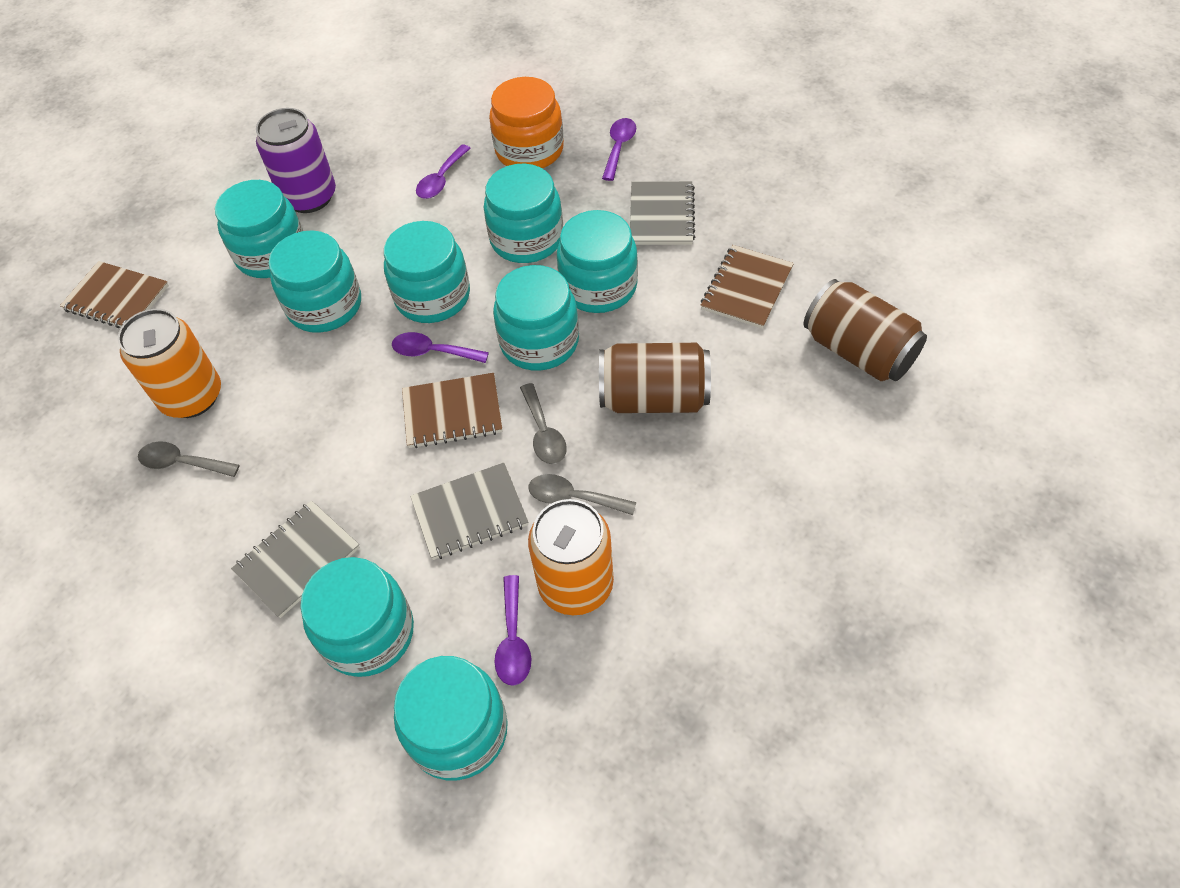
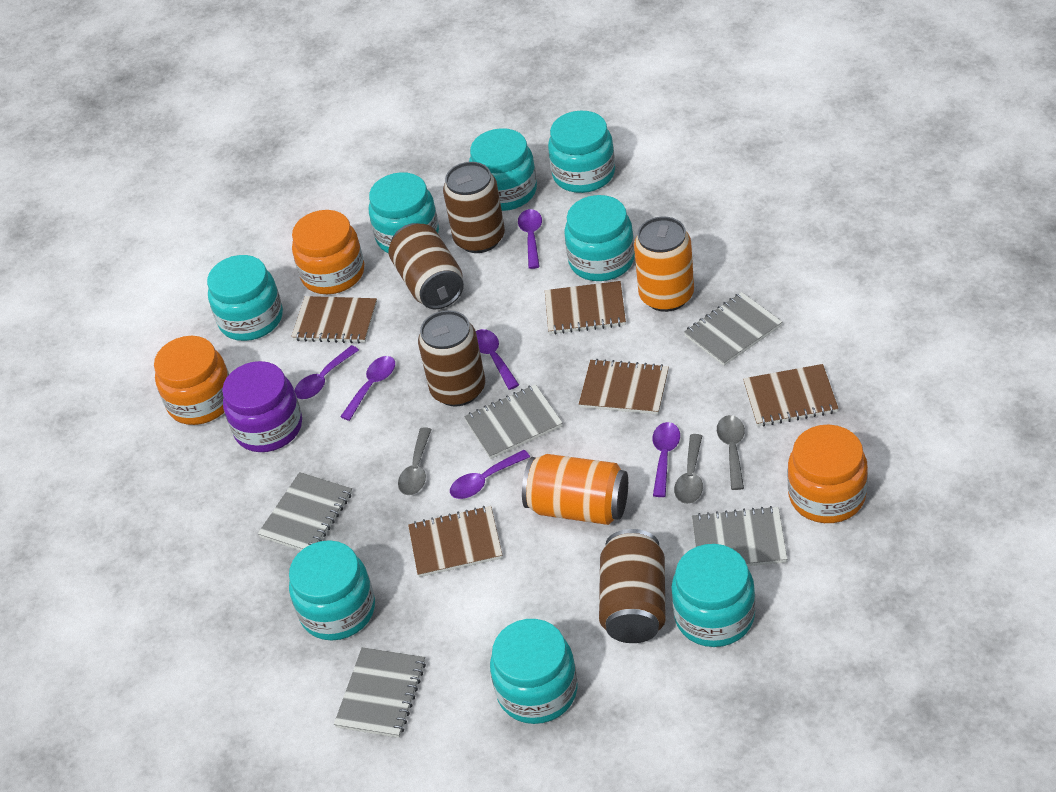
brown can: 2 -> 4
brown notebook: 3 -> 5
grey notebook: 3 -> 5
orange jar: 1 -> 3
purple can: 1 -> 0
purple jar: 0 -> 1
purple spoon: 4 -> 6

